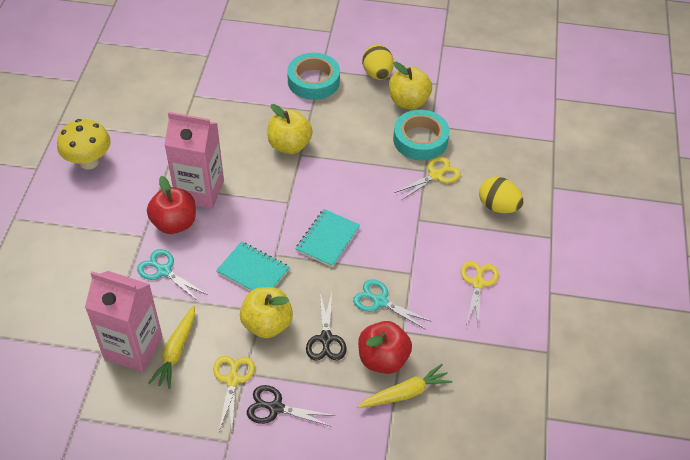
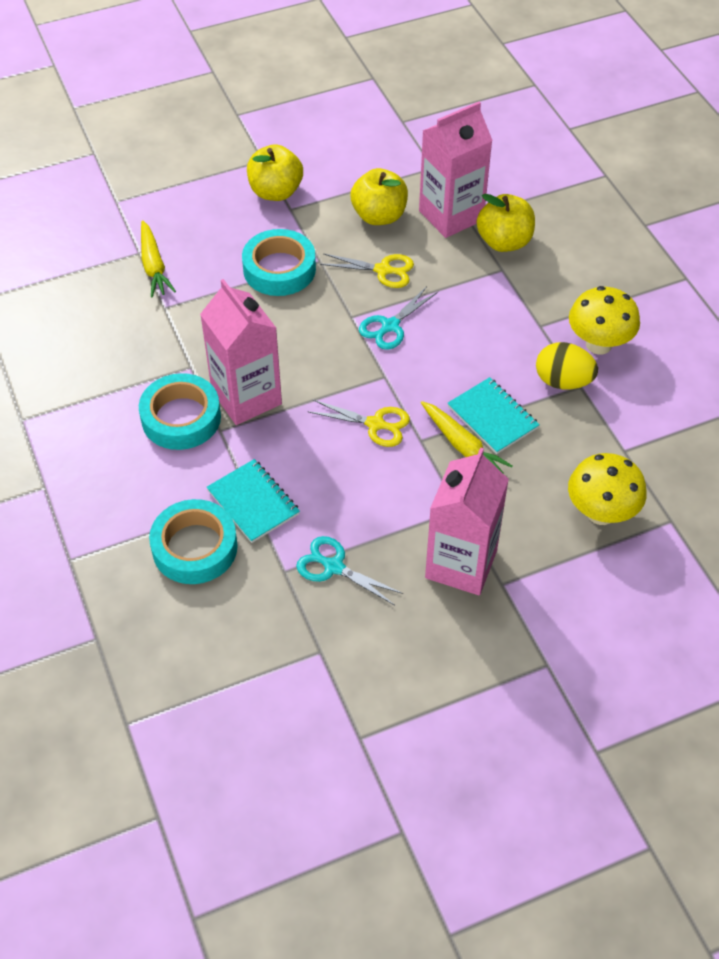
black scissors: 2 -> 0
pink carton: 2 -> 3
red apple: 2 -> 0
turquoise tape: 2 -> 3
yellow egg: 2 -> 1
yellow mushroom: 1 -> 2
yellow scissors: 3 -> 2

